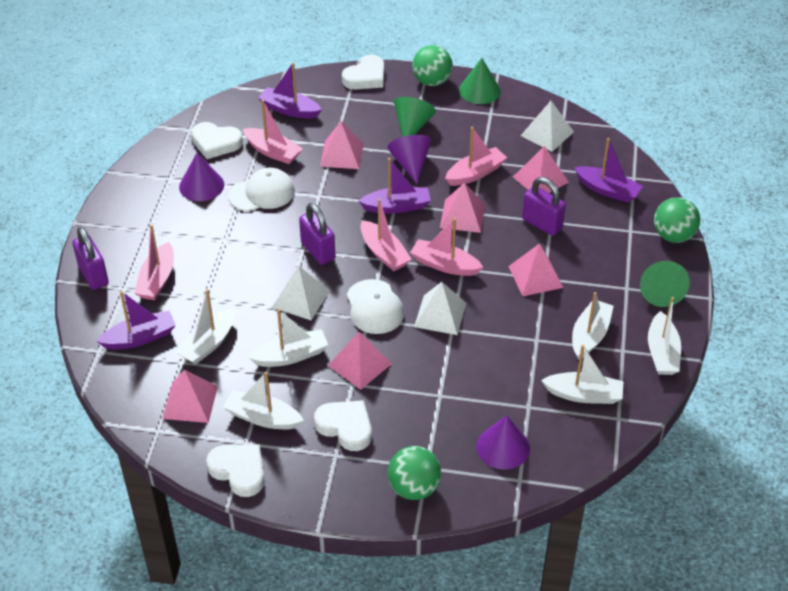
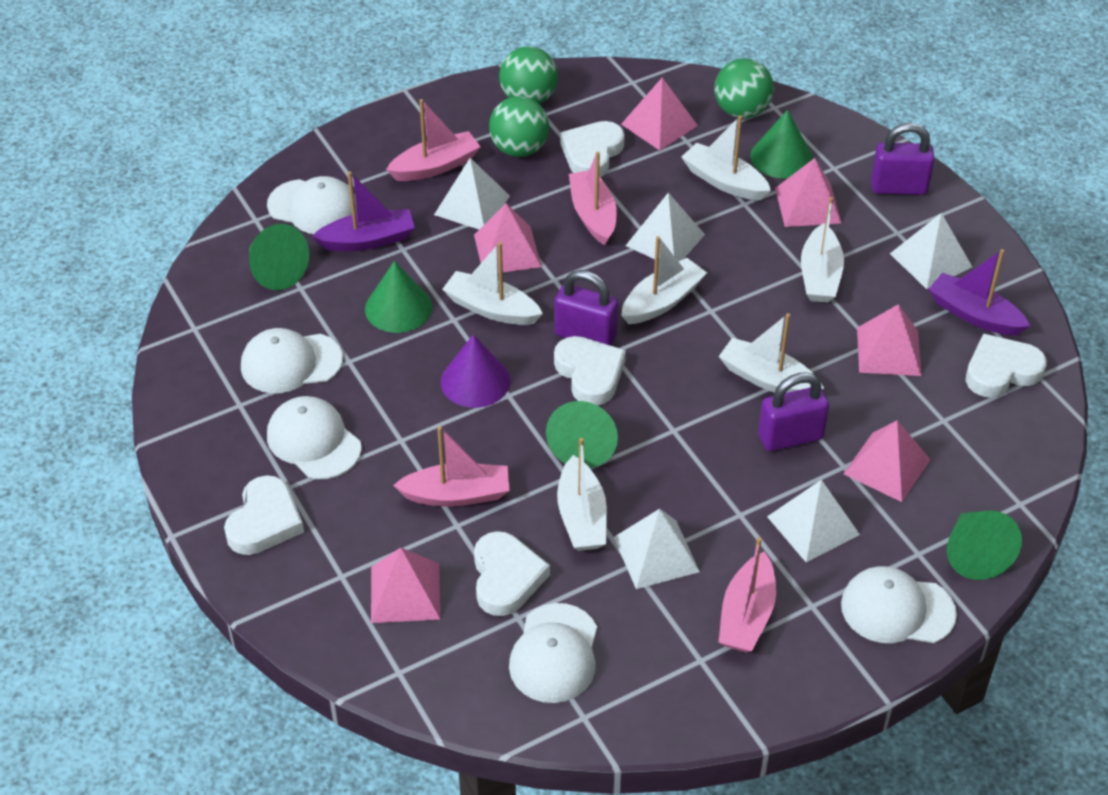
green cone: 3 -> 5
pink boat: 5 -> 4
purple boat: 4 -> 2
purple cone: 3 -> 1
white cap: 2 -> 5
white heart: 4 -> 5
white pyramid: 3 -> 5

